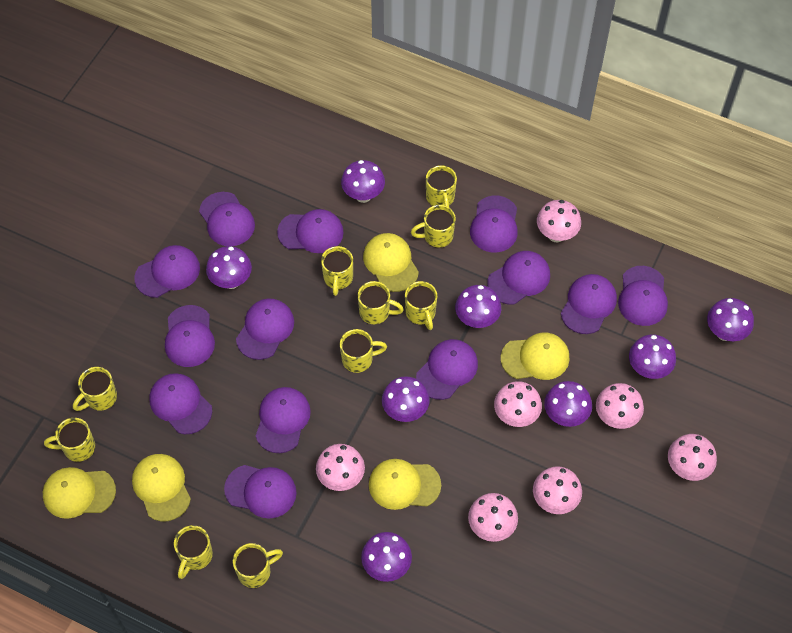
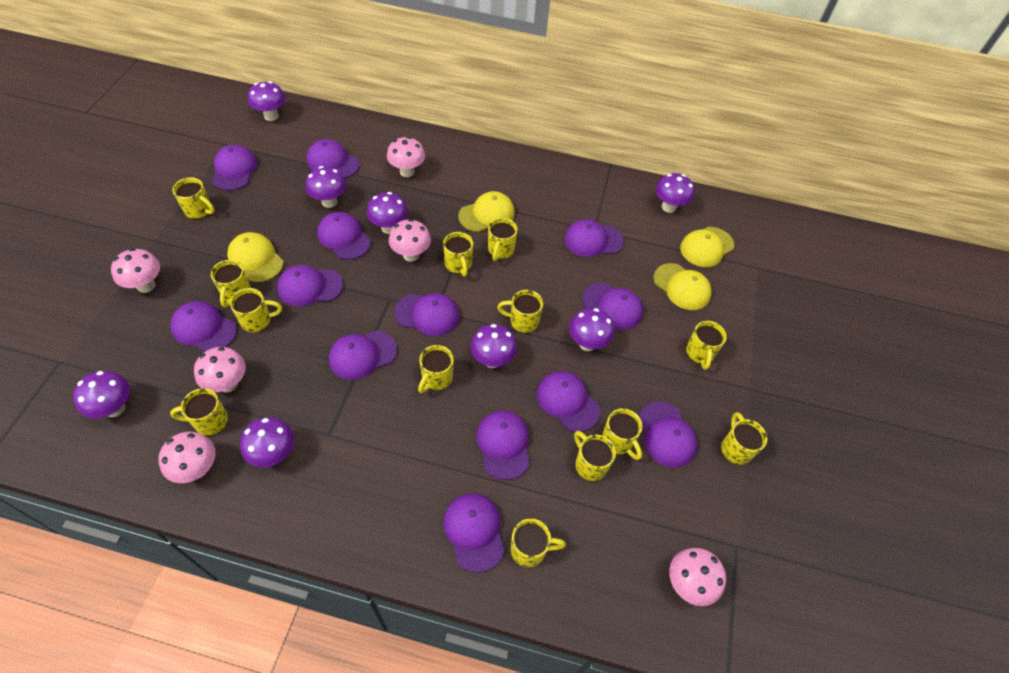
pink mushroom: 7 -> 6
yellow cap: 5 -> 4
yellow mug: 10 -> 13

